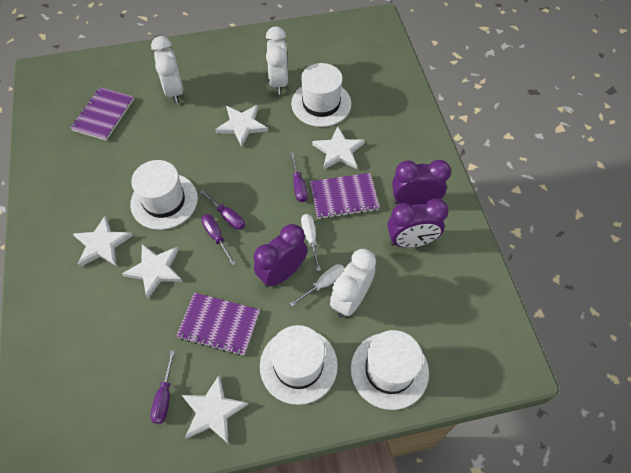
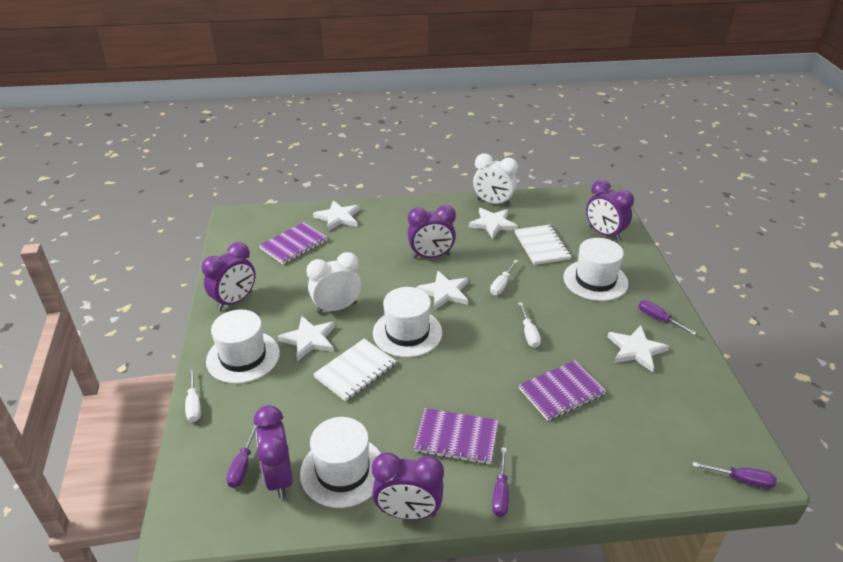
purple clock: 3 -> 5
white clock: 3 -> 2
white notebook: 0 -> 2
white screwdriver: 2 -> 3

